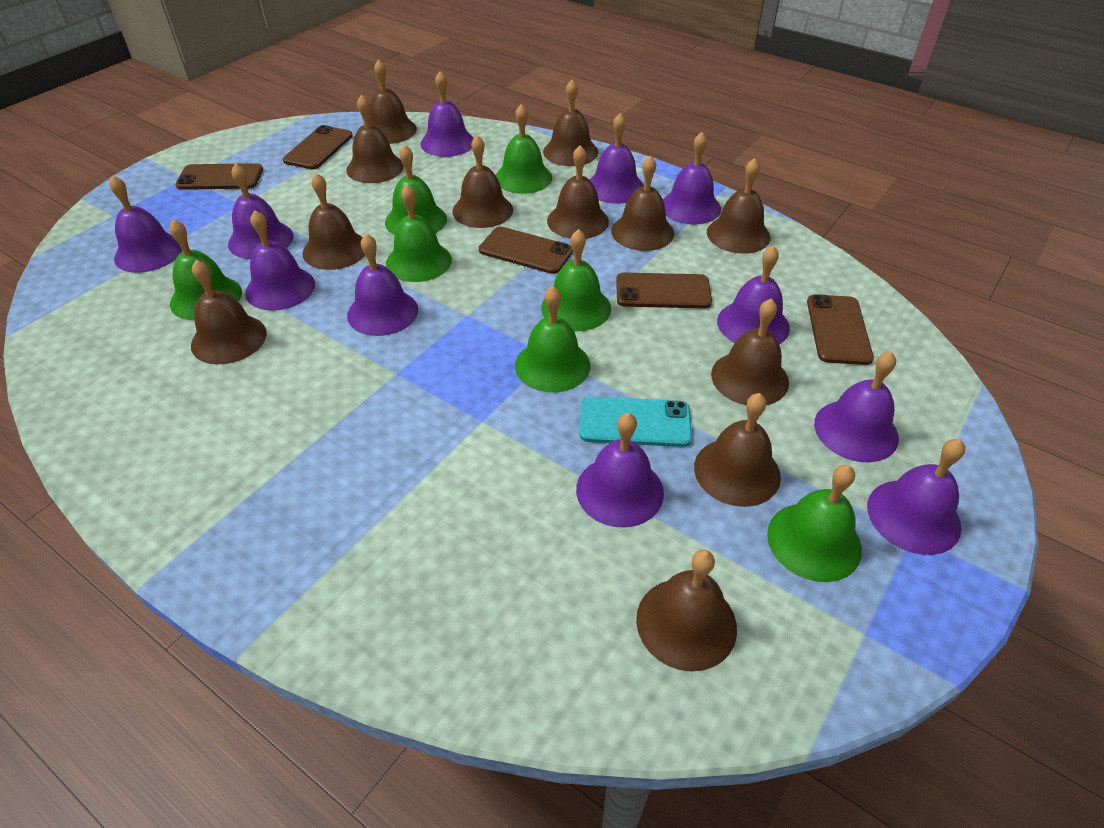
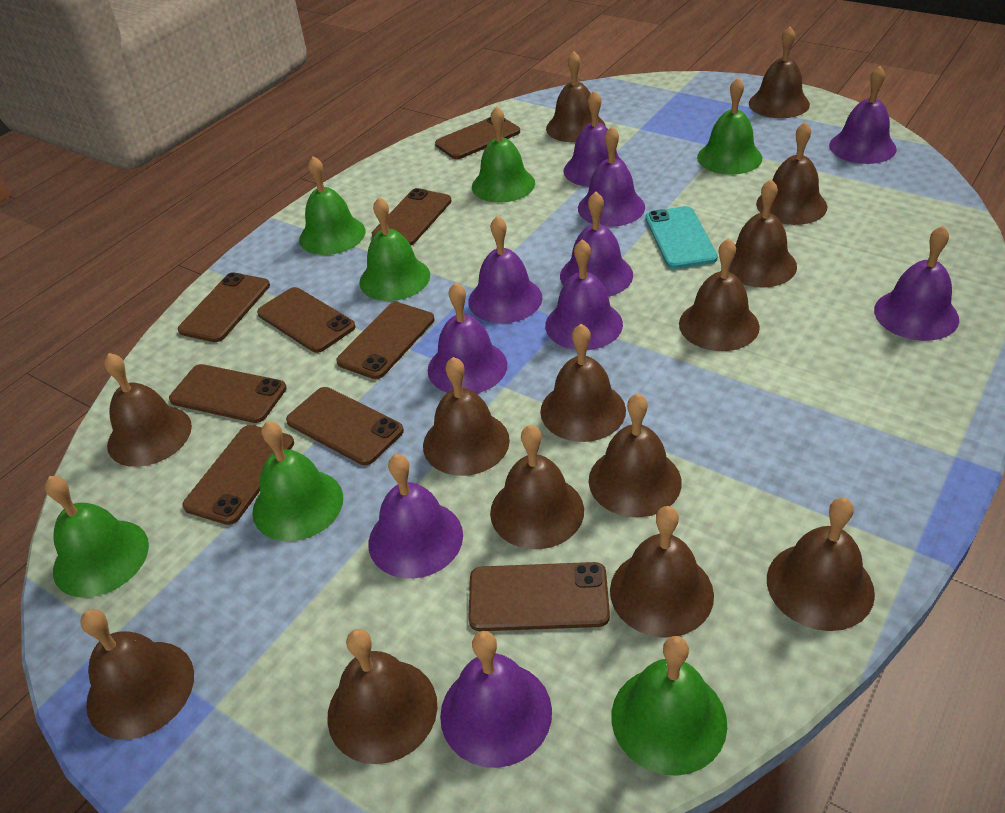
brown bell: 12 -> 14
brown phone: 5 -> 9
purple bell: 11 -> 10

